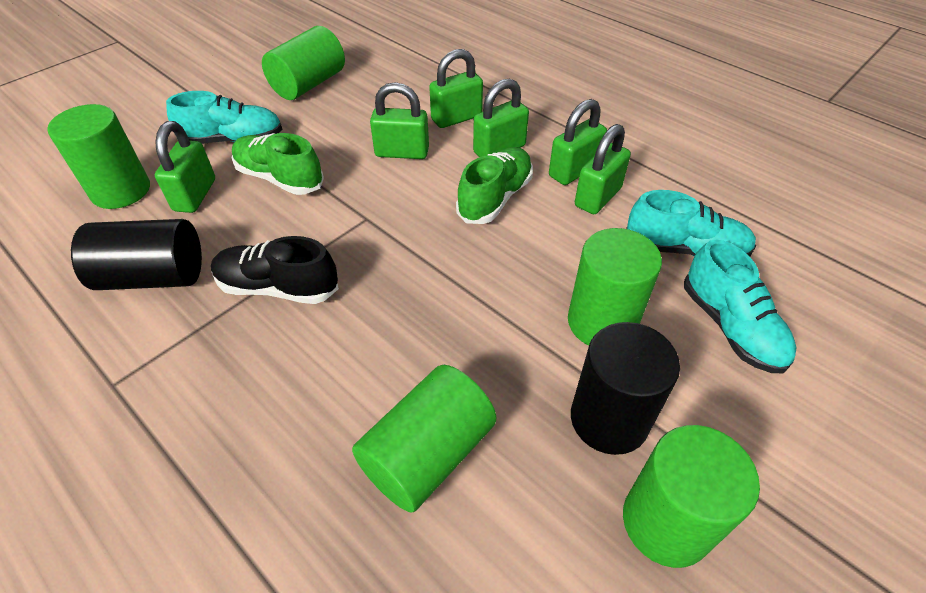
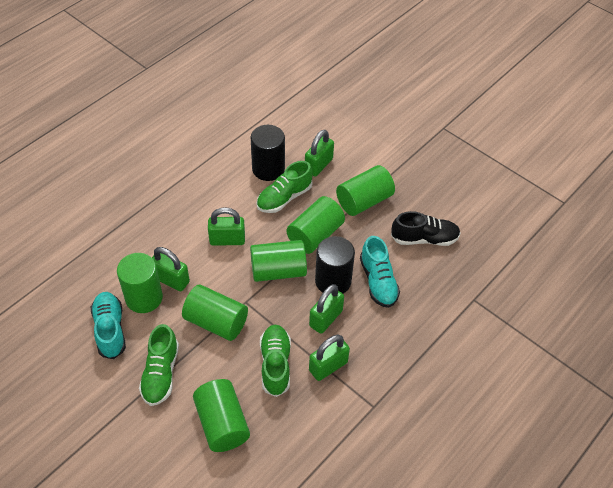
green cylinder: 5 -> 6
green padlock: 6 -> 5
green shoe: 2 -> 3
turquoise shoe: 3 -> 2

